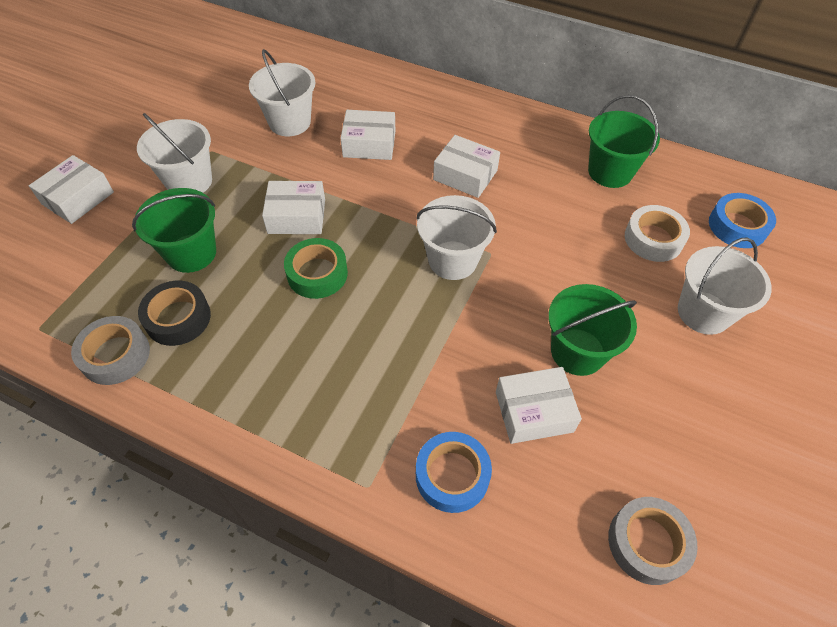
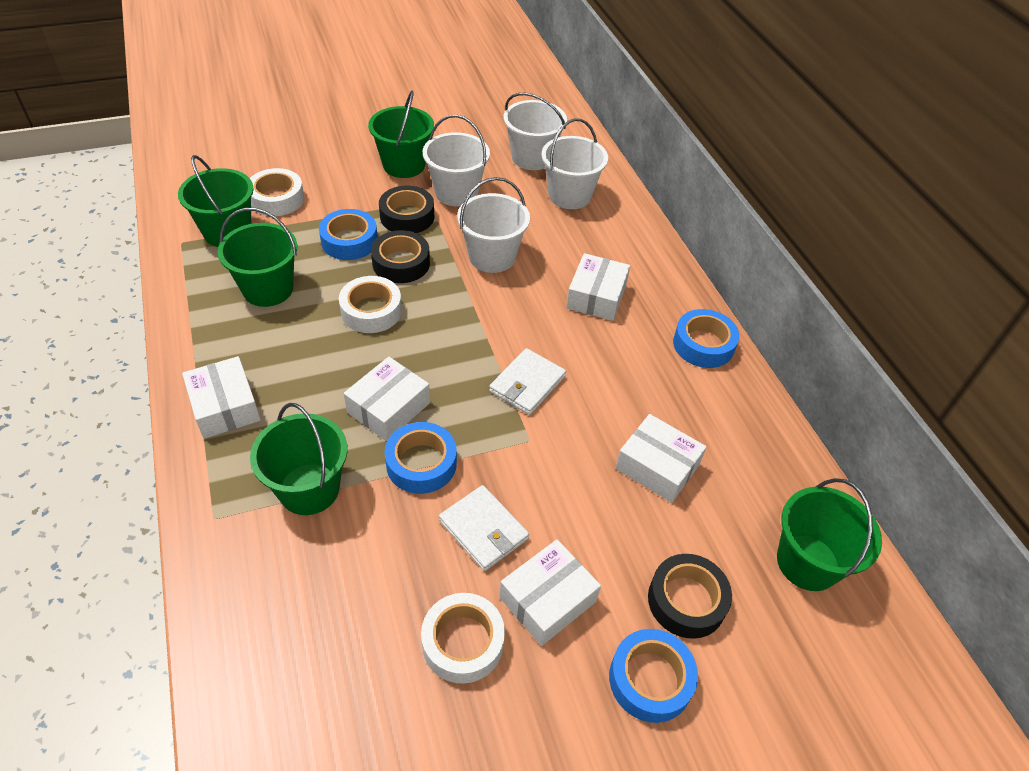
black tape: 1 -> 3
blue tape: 2 -> 4
green bucket: 3 -> 5
green tape: 1 -> 0
grey tape: 2 -> 0
white tape: 1 -> 3
white wallet: 0 -> 2

